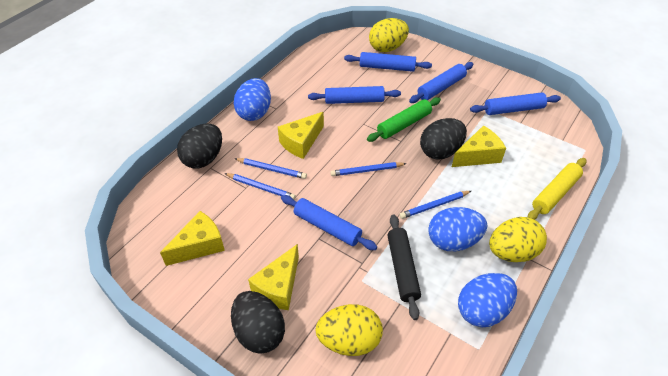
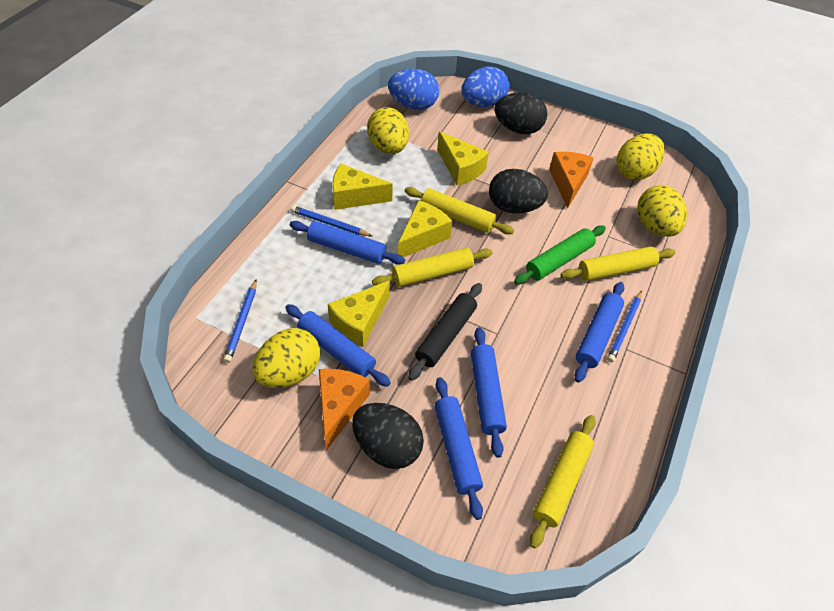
blue egg: 3 -> 2
blue pencil: 4 -> 3
orange cheese: 0 -> 2
yellow egg: 3 -> 4
yellow rolling pin: 1 -> 4

